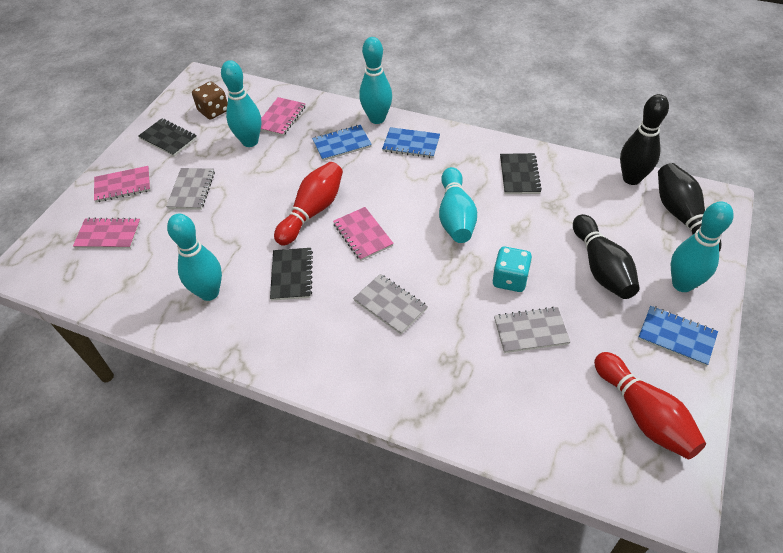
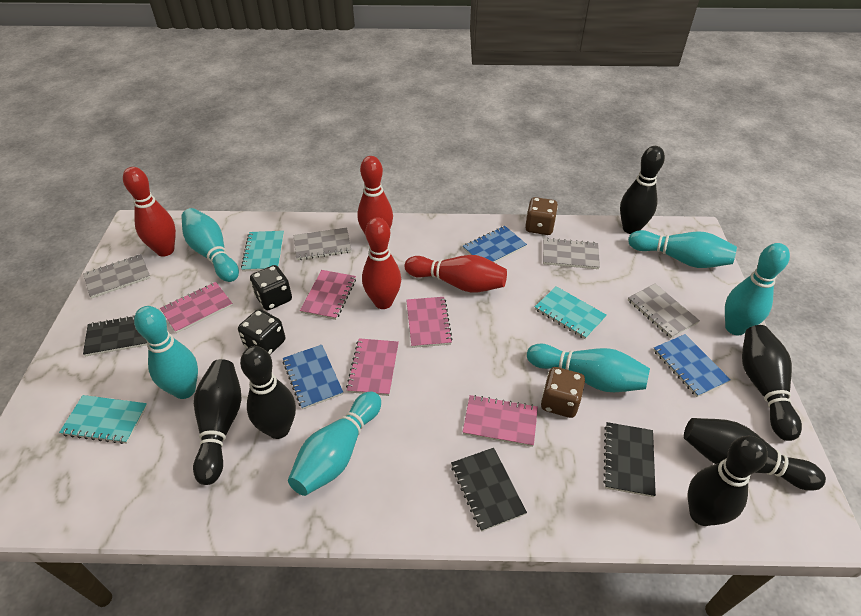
black bowling pin: 3 -> 6
black dice: 0 -> 2
brown dice: 1 -> 2
grey notebook: 3 -> 4
pink notebook: 4 -> 5
red bowling pin: 2 -> 4
turquoise bowling pin: 5 -> 6
turquoise dice: 1 -> 0
turquoise notebook: 0 -> 3

